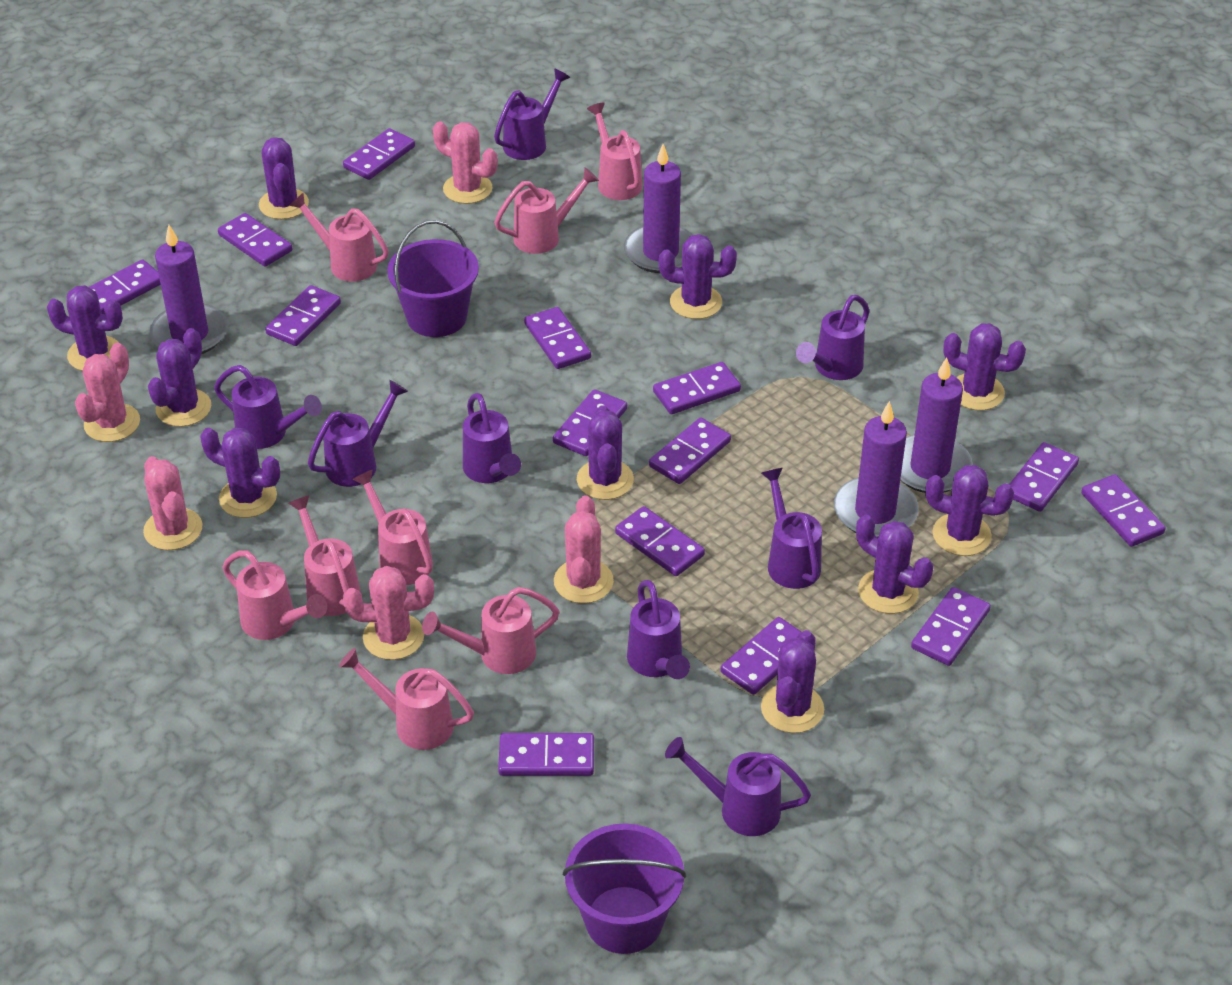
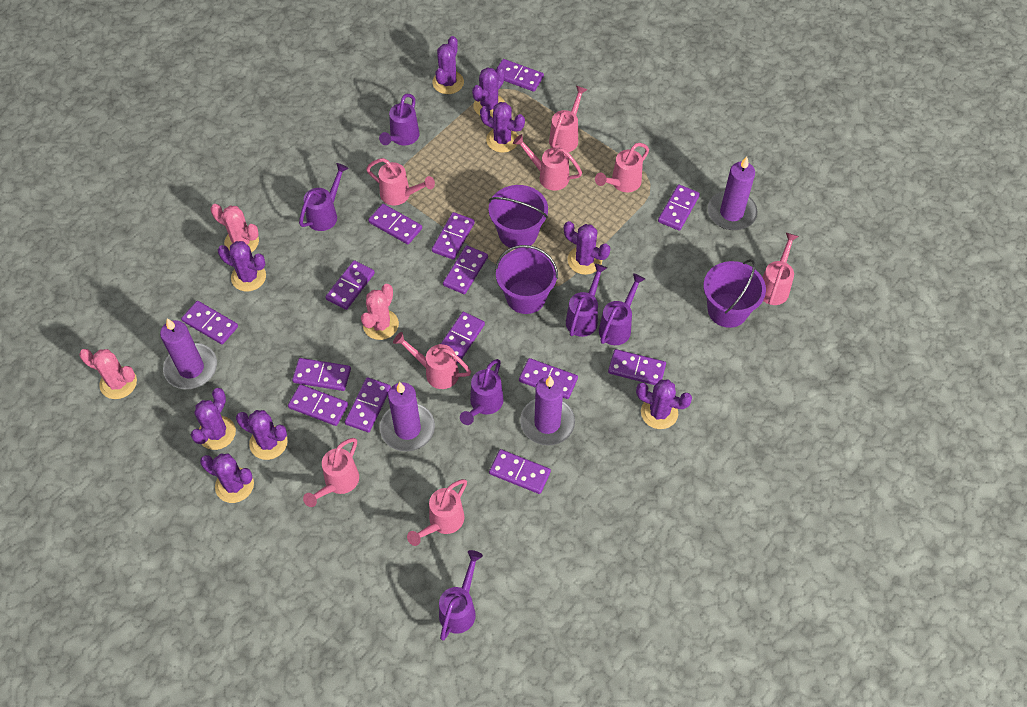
pink cactus: 5 -> 3
purple bucket: 2 -> 3
purple cactus: 10 -> 9
purple watering can: 8 -> 6

